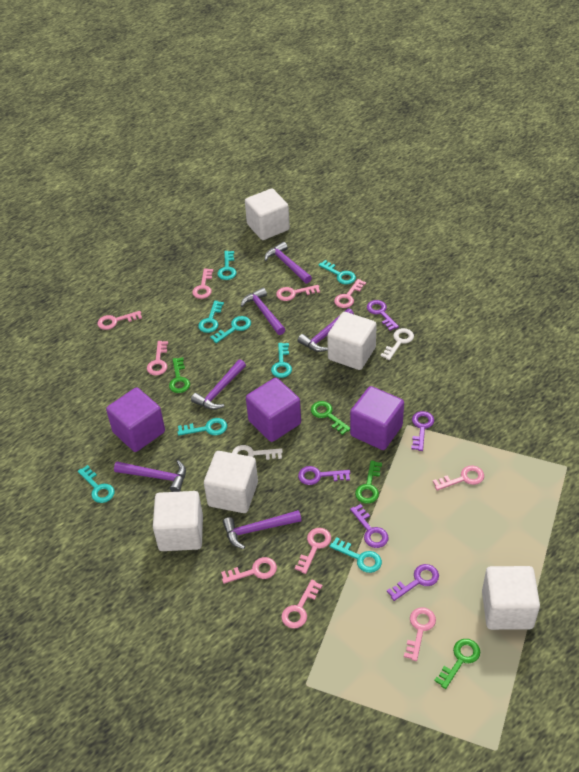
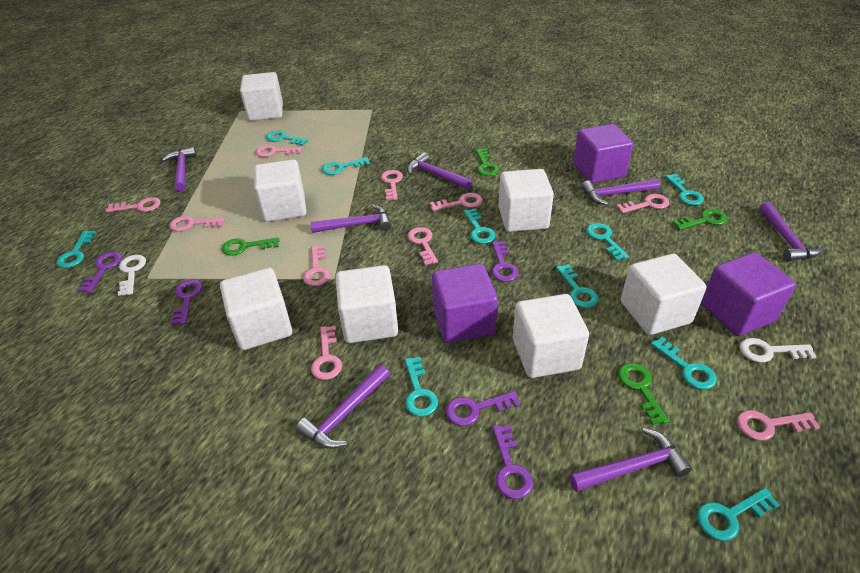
purple hammer: 6 -> 7
turquoise key: 8 -> 10
white cube: 5 -> 7

